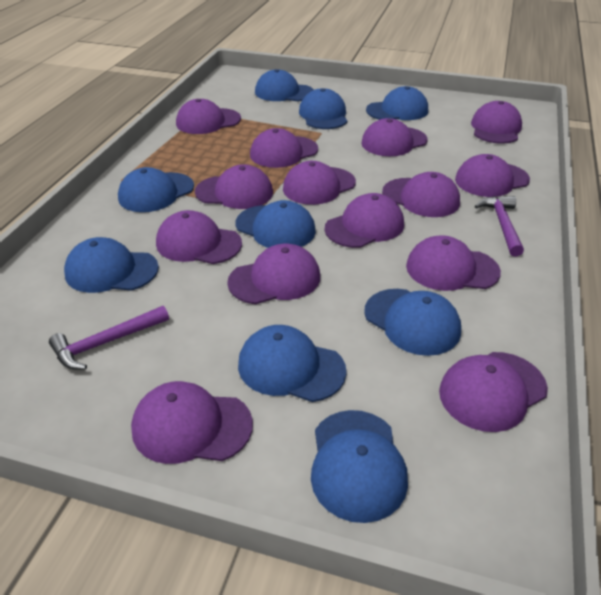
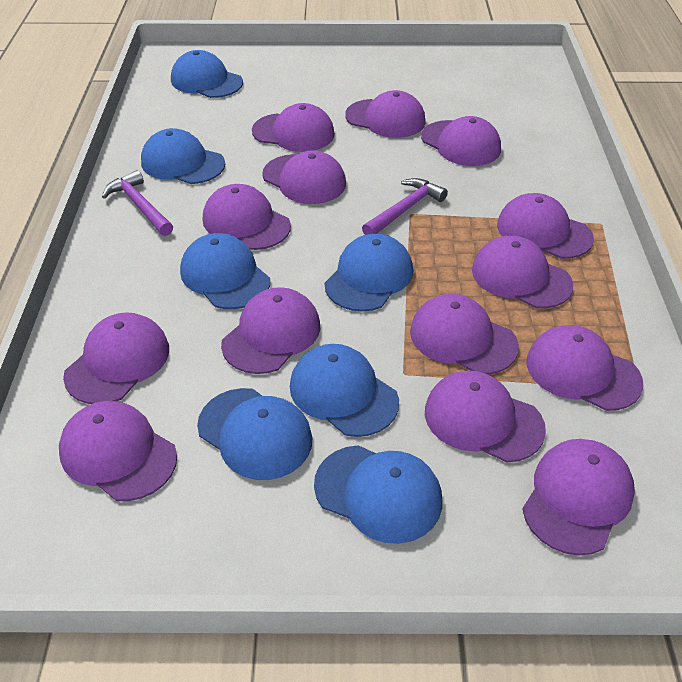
blue cap: 9 -> 7

